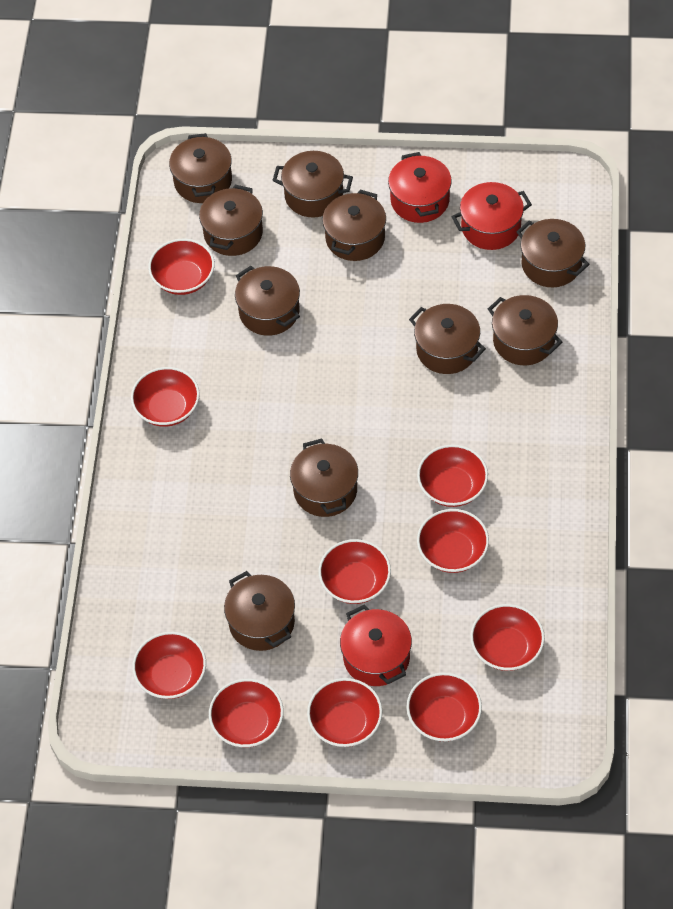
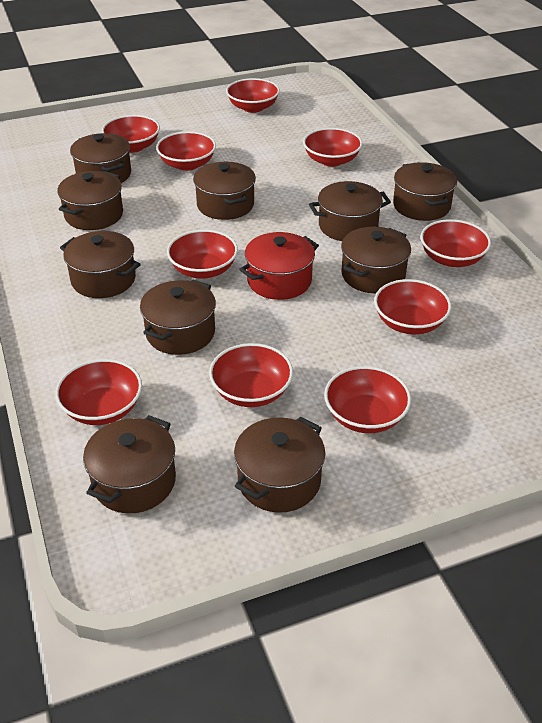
red pot: 3 -> 1

